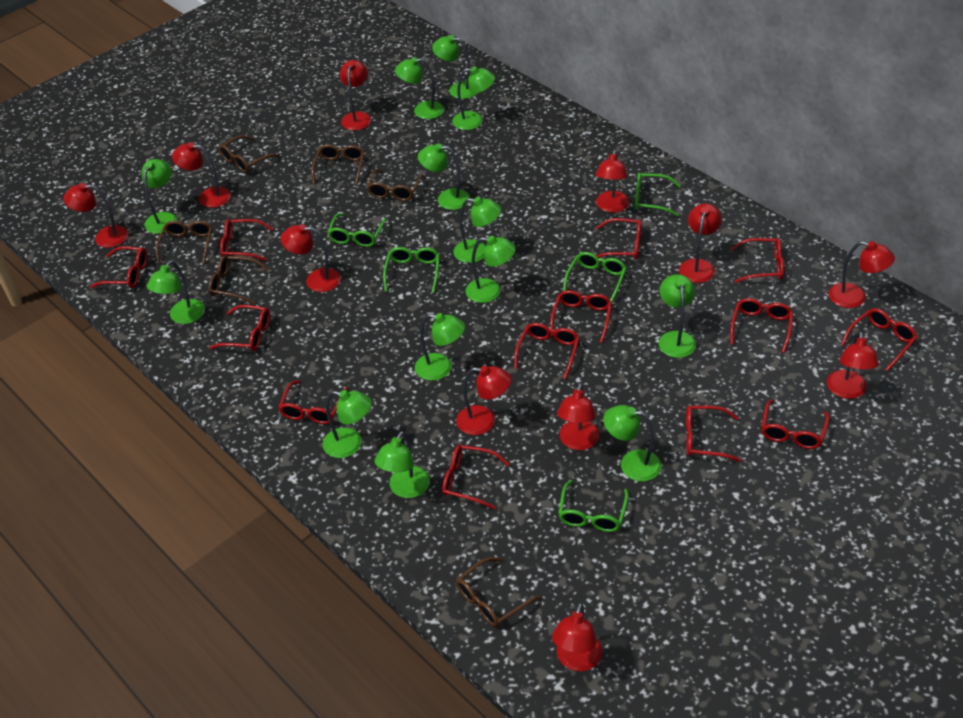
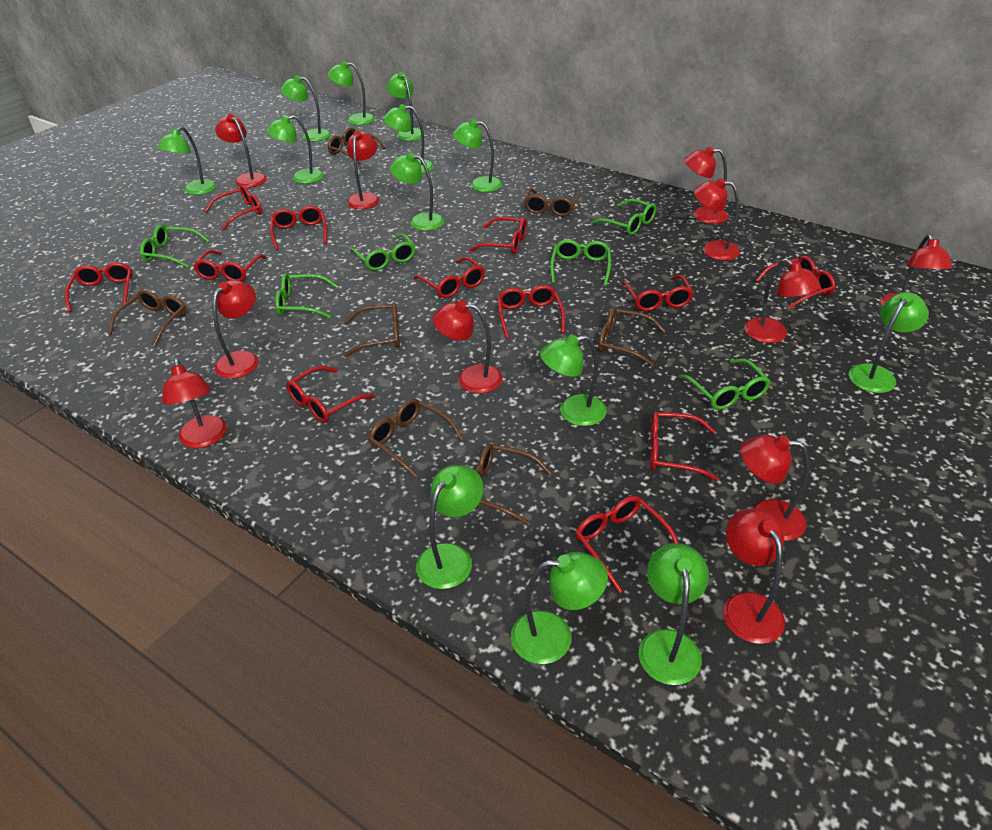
brown glasses: 6 -> 7
green glasses: 5 -> 6
red glasses: 13 -> 12

